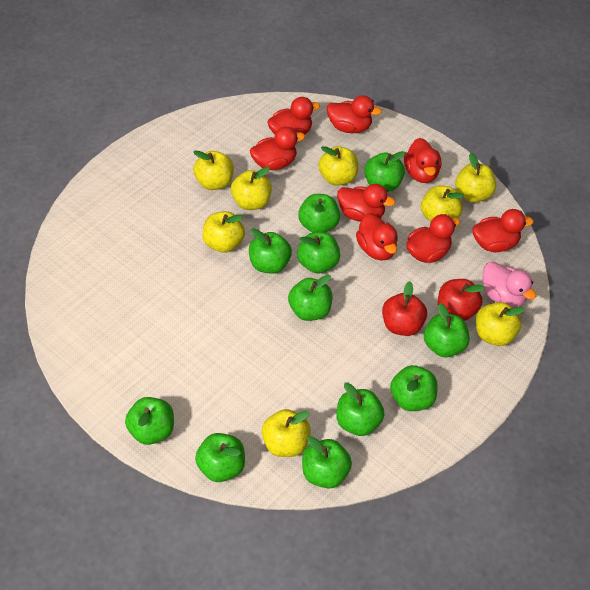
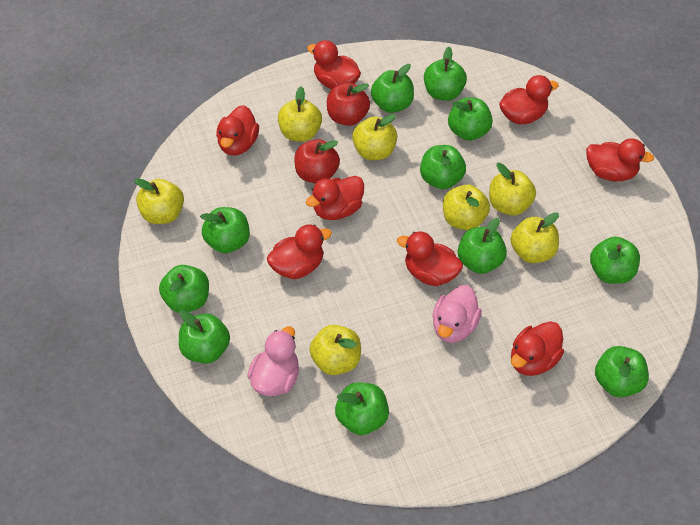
pink duck: 1 -> 2
yellow apple: 8 -> 7

